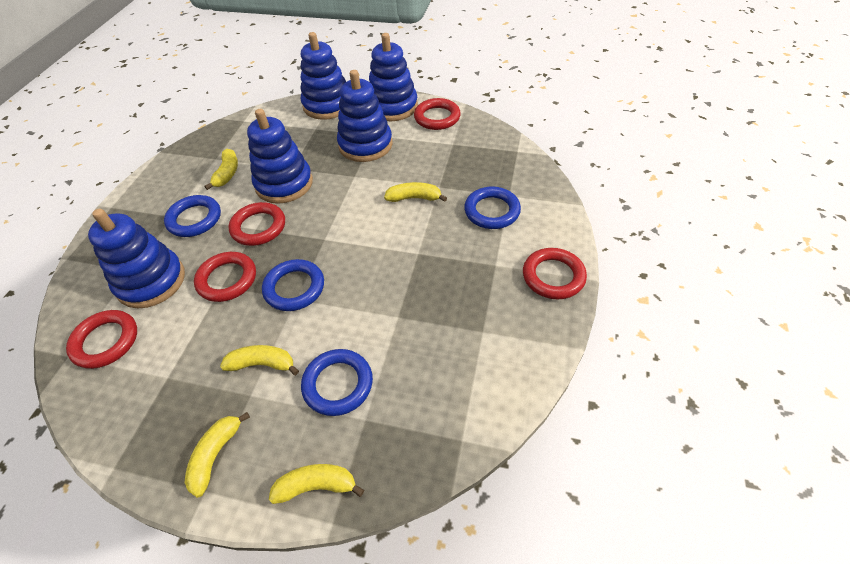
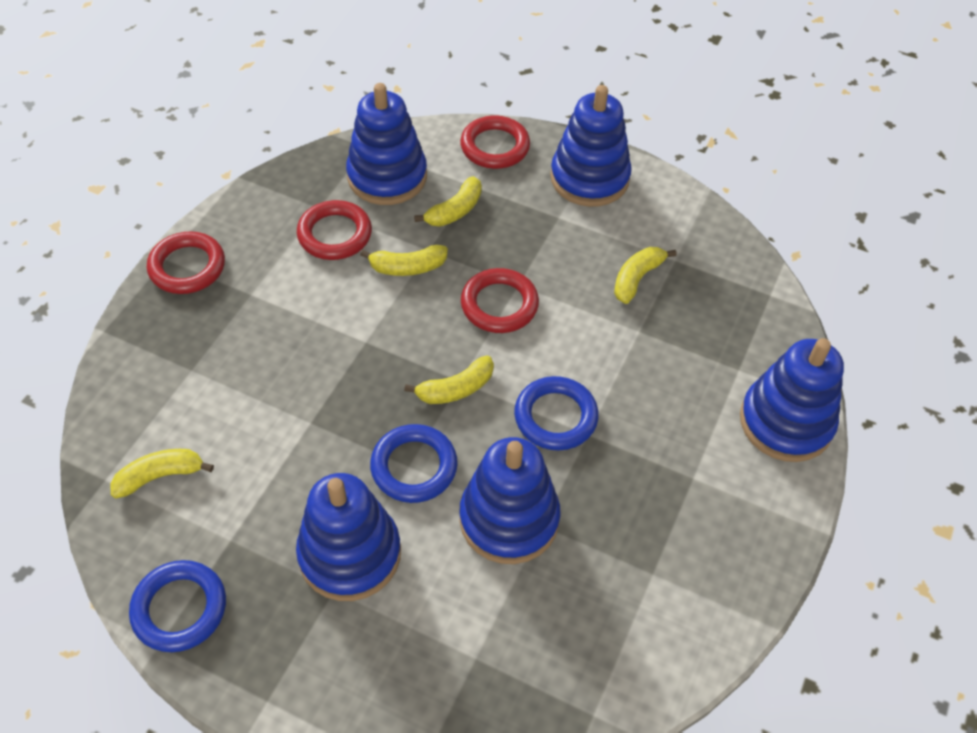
blue ring: 4 -> 3
red ring: 5 -> 4

